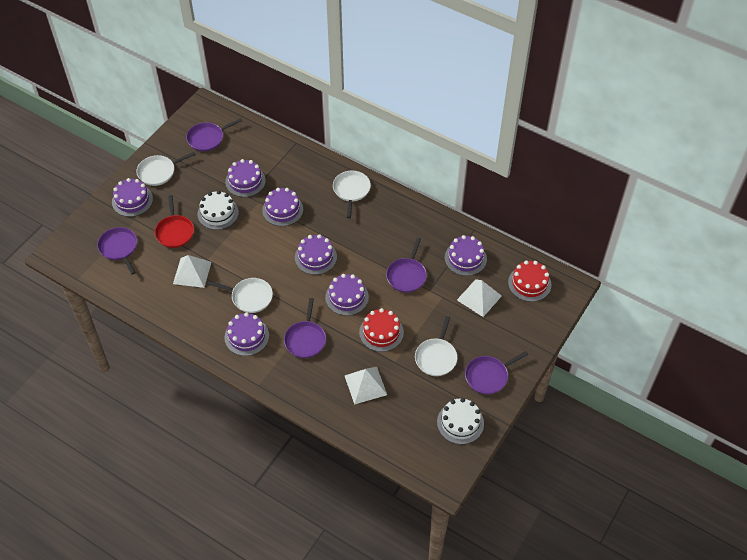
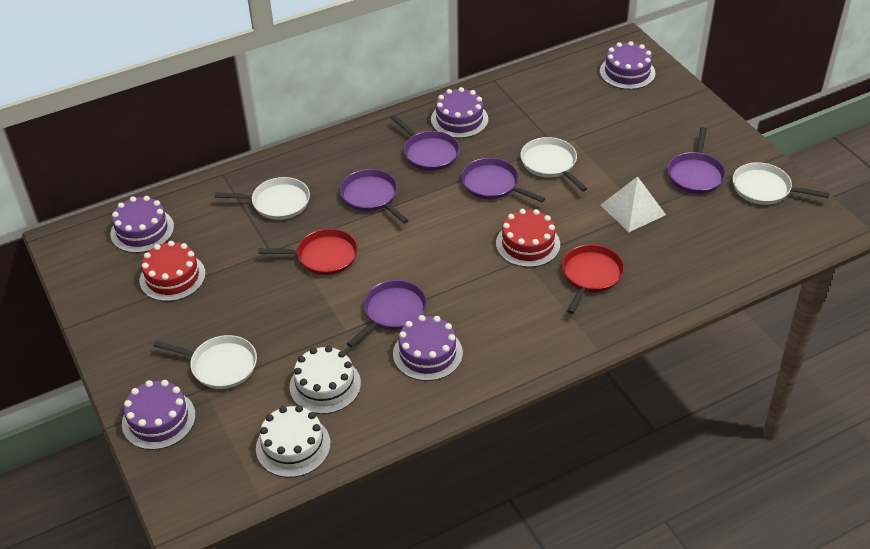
purple cake: 7 -> 5
red pan: 1 -> 2
white pyramid: 3 -> 1

